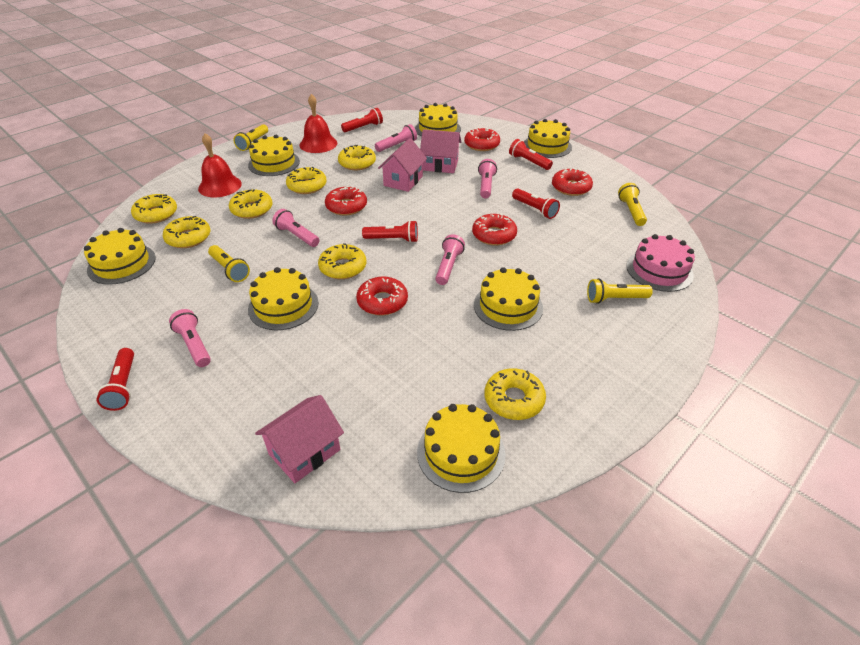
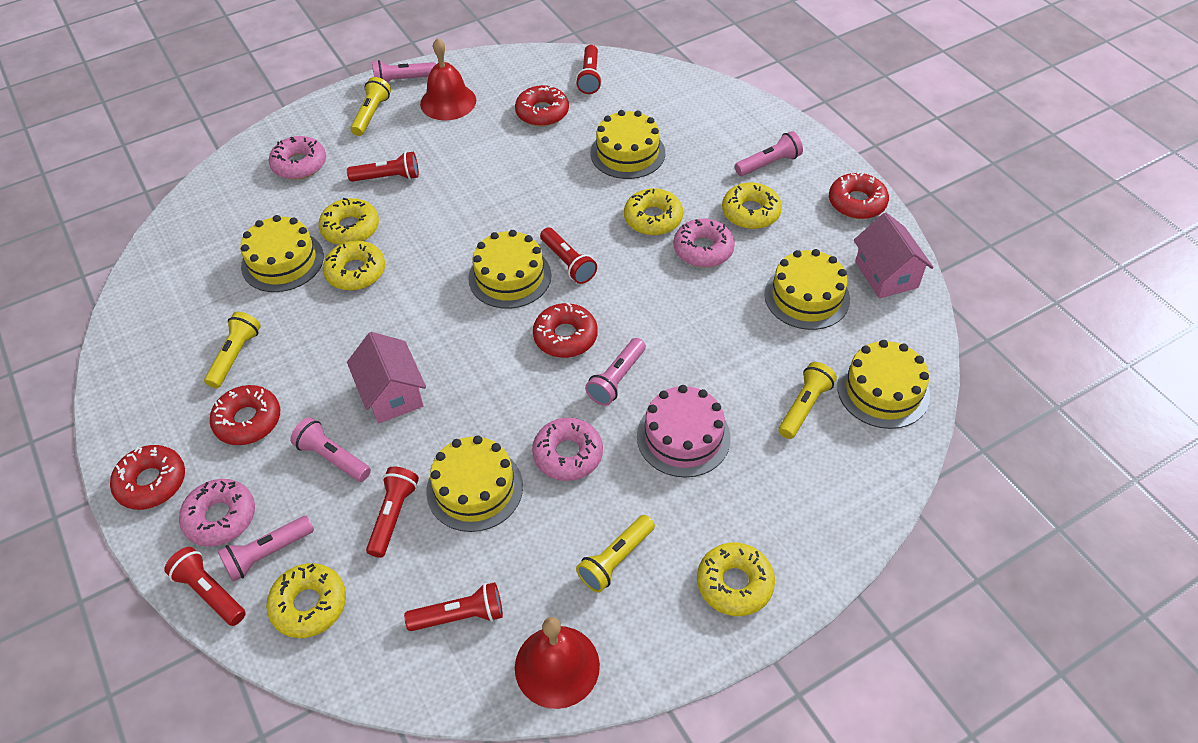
pink donut: 0 -> 4
pink house: 3 -> 2
red flashlight: 5 -> 6
yellow cake: 7 -> 6
yellow donut: 7 -> 6

